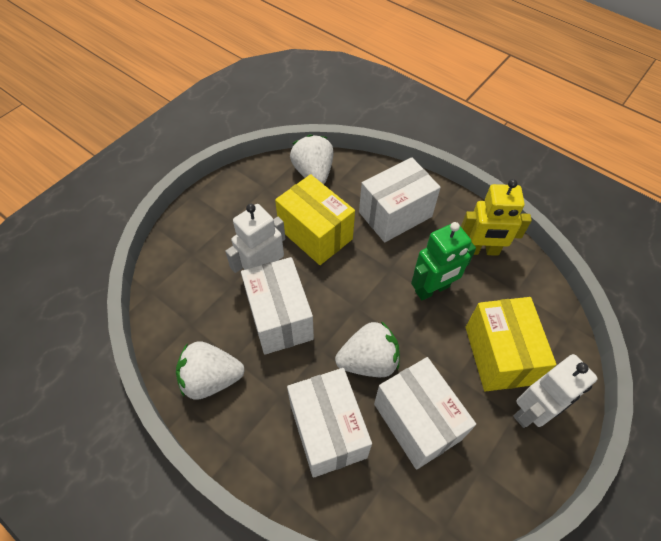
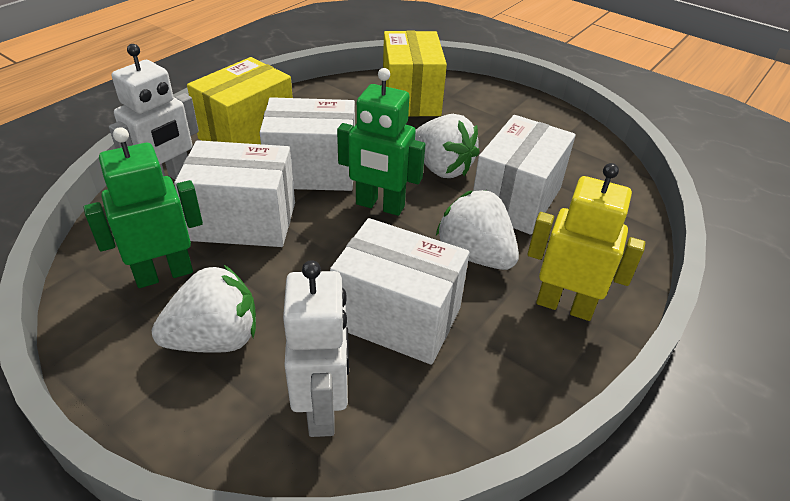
green robot: 1 -> 2

